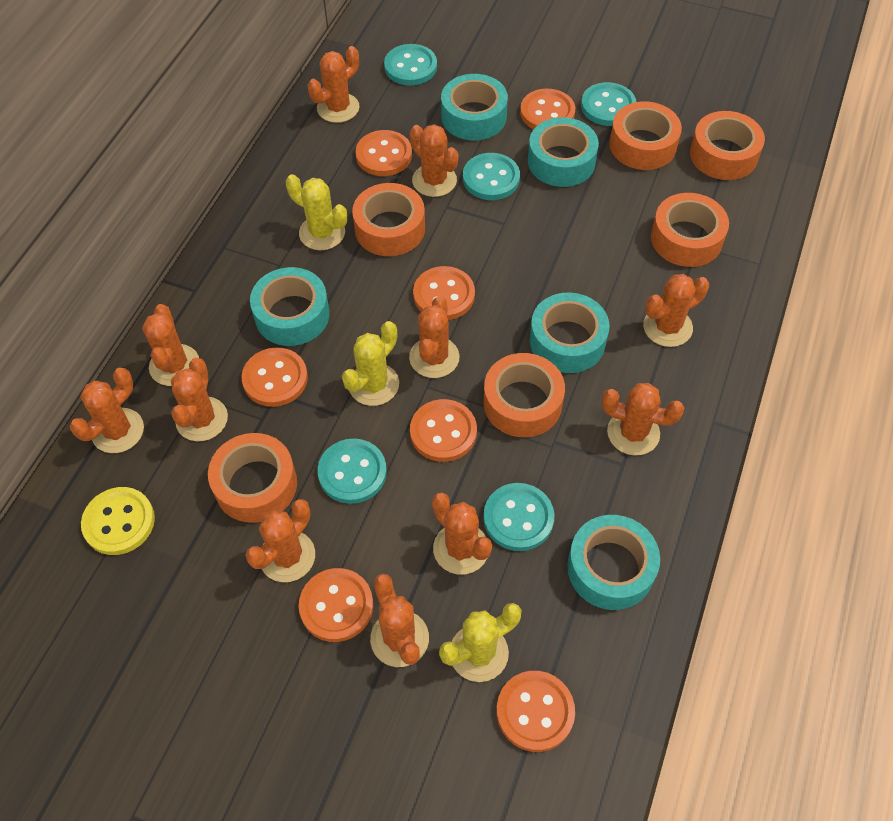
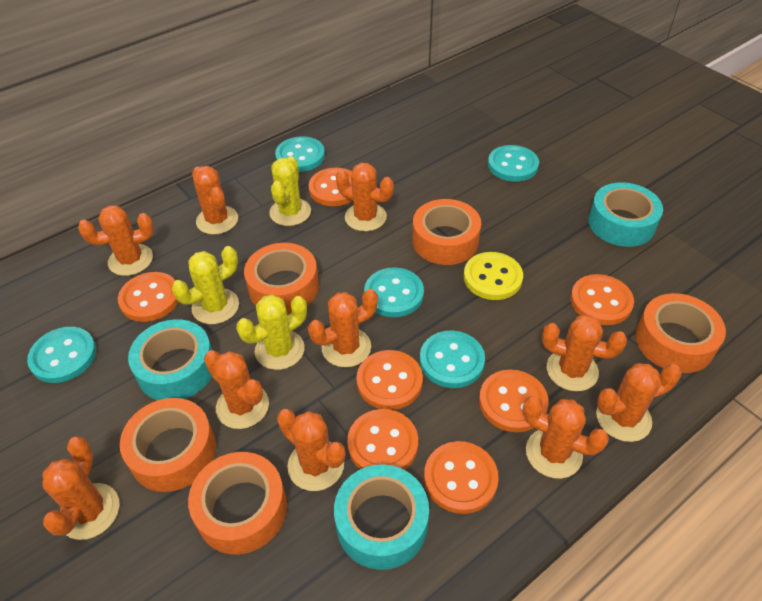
orange cactus: 11 -> 10
orange tape: 6 -> 5
turquoise tape: 5 -> 3

